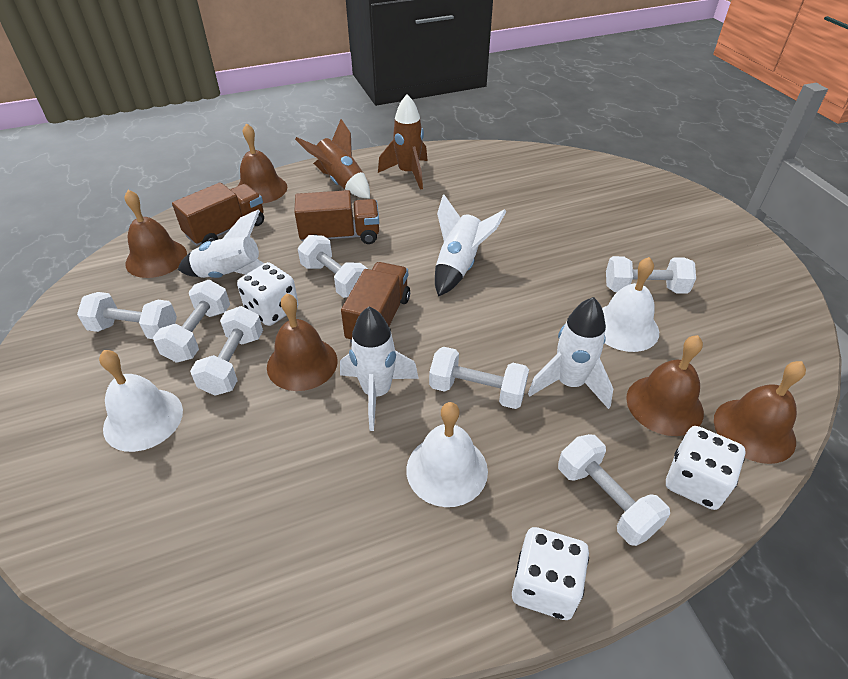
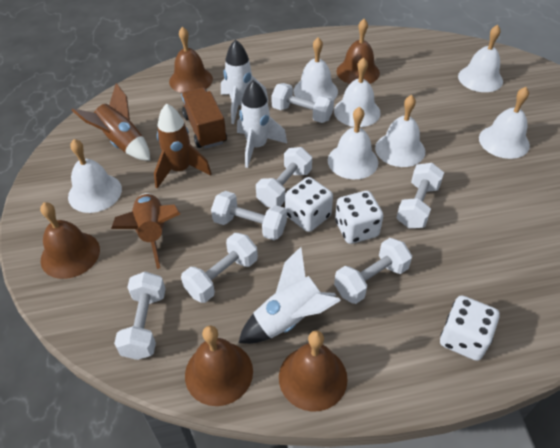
brown rocket: 2 -> 3
brown truck: 3 -> 1
white bell: 3 -> 7
white rocket: 4 -> 3

